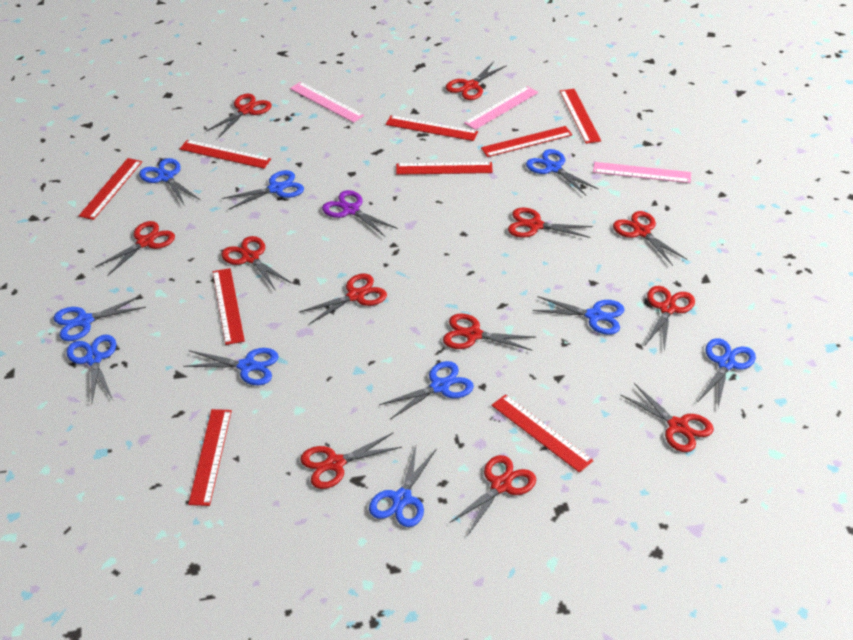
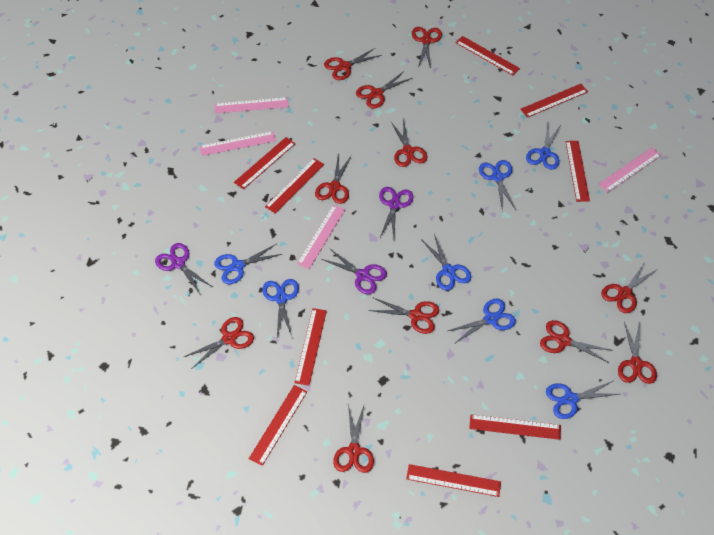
blue scissors: 10 -> 7
pink ruler: 3 -> 4
purple scissors: 1 -> 3
red scissors: 12 -> 11

